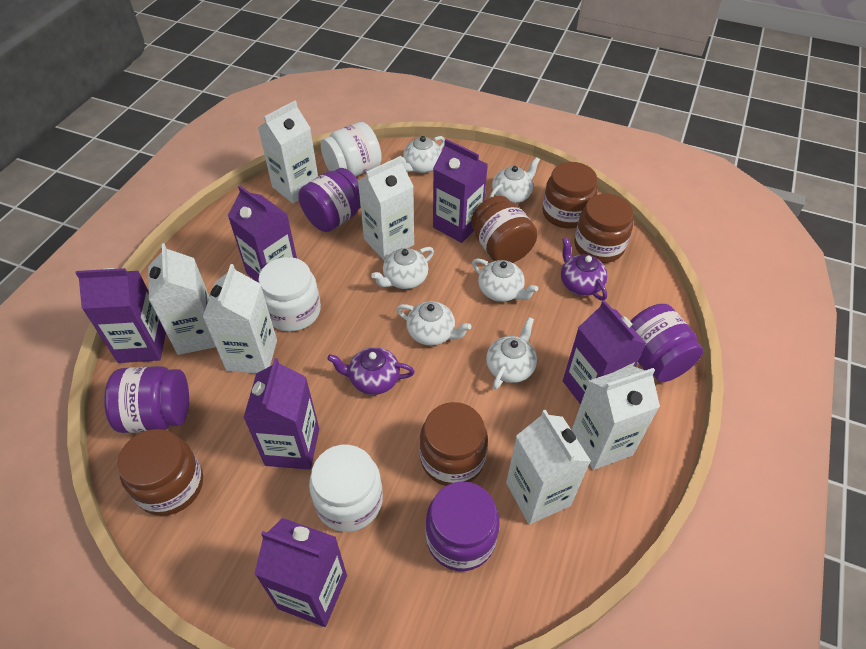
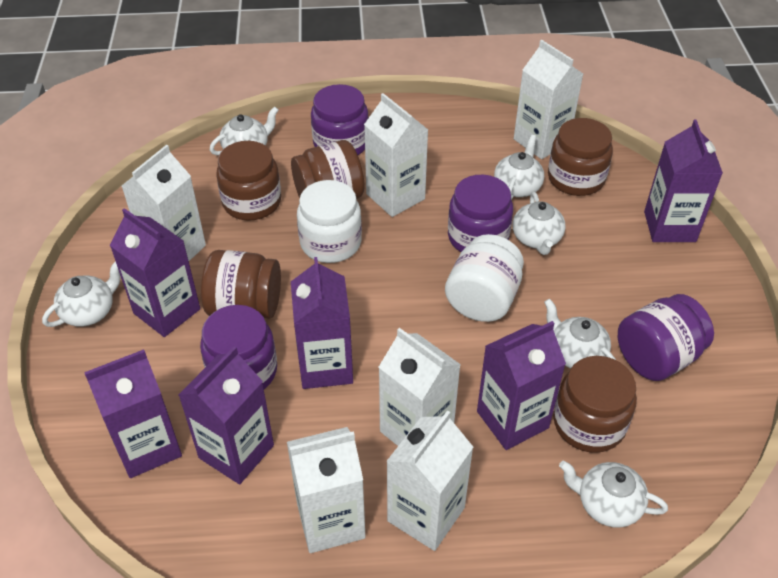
purple teapot: 2 -> 0
white jar: 3 -> 2

